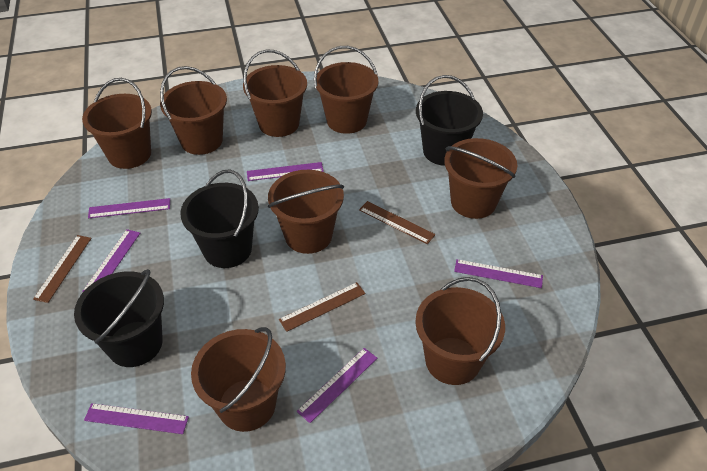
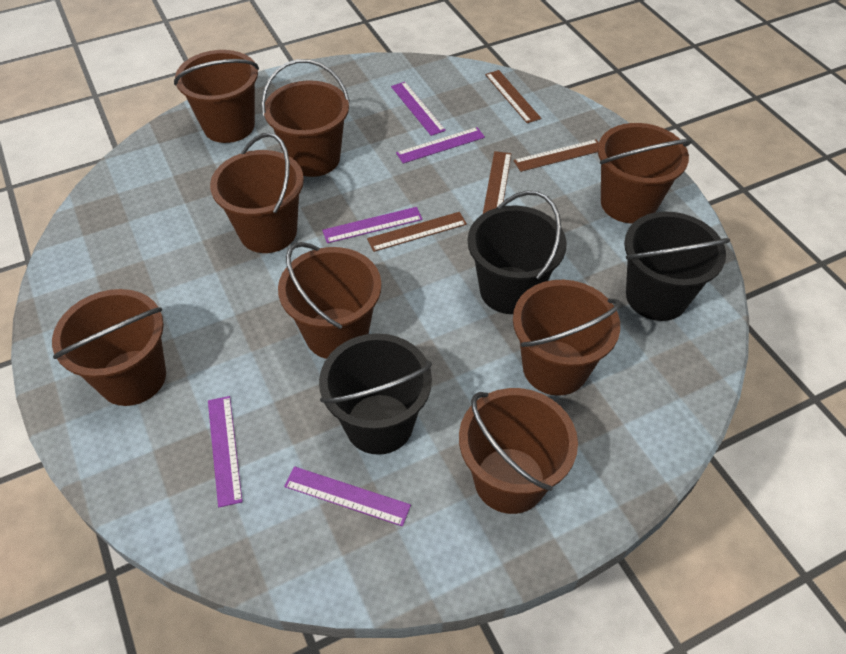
brown ruler: 3 -> 4
purple ruler: 6 -> 5

